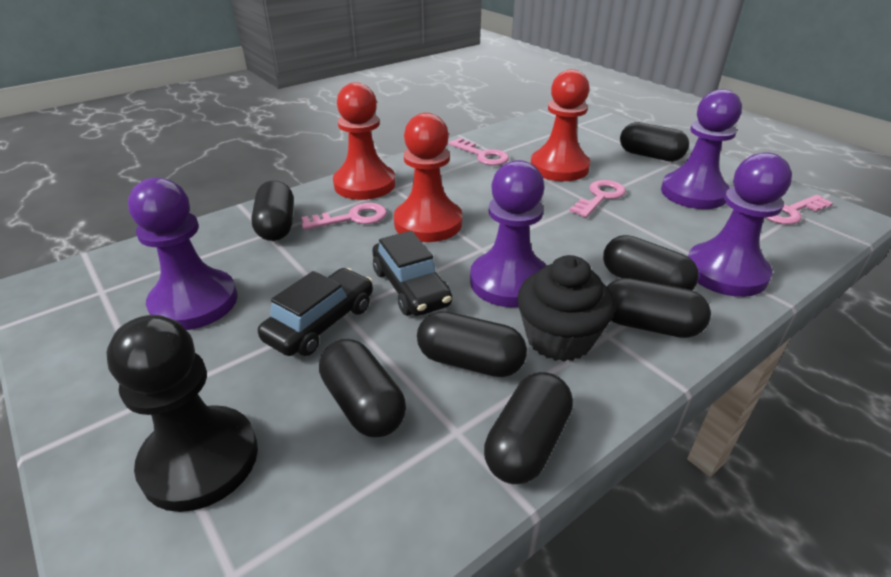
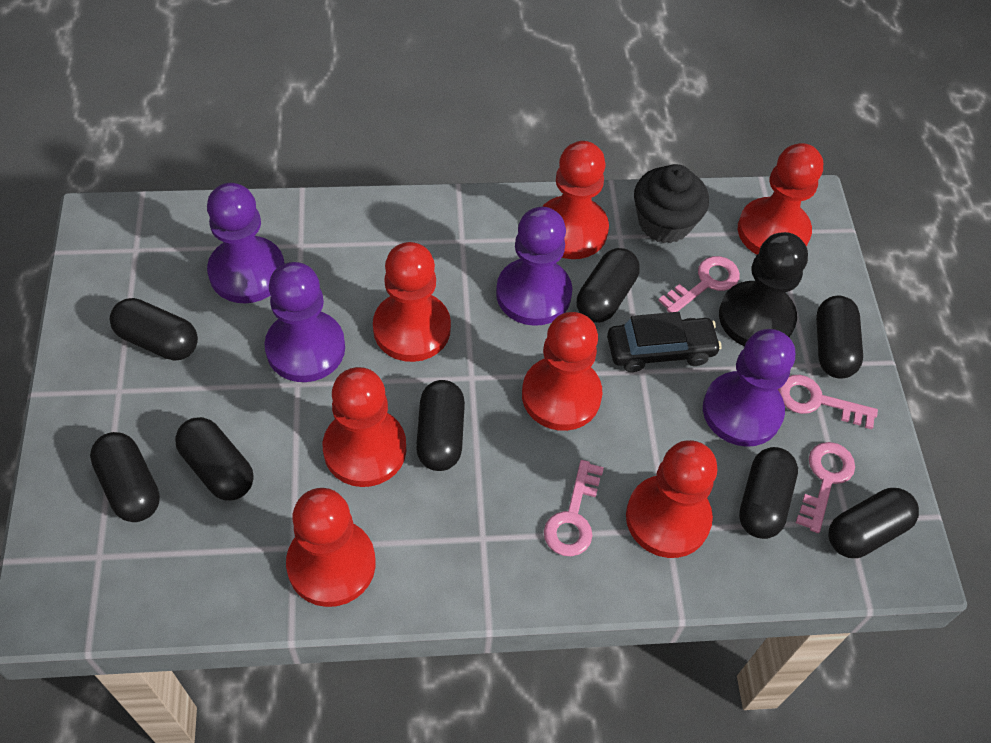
black capsule: 7 -> 8
black car: 2 -> 1
red pawn: 3 -> 7

